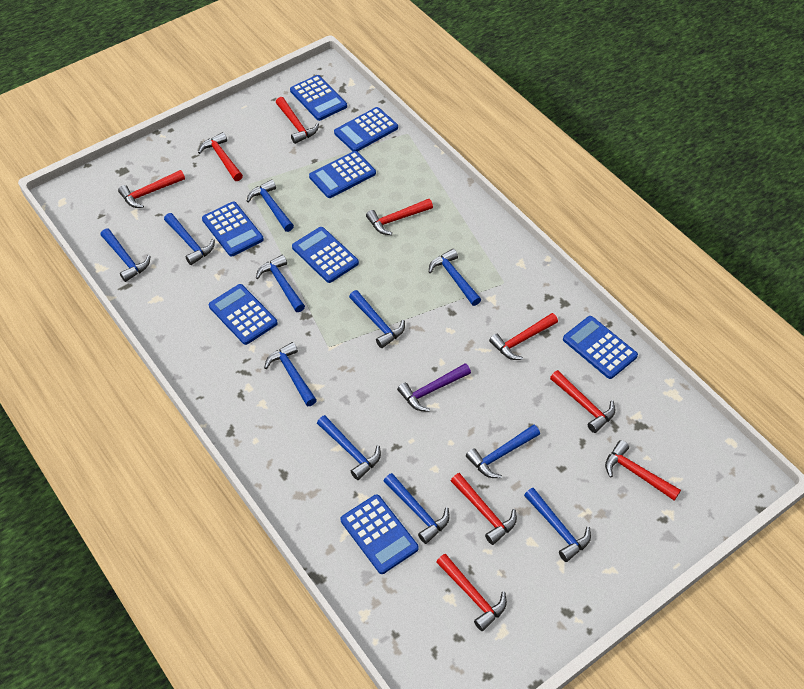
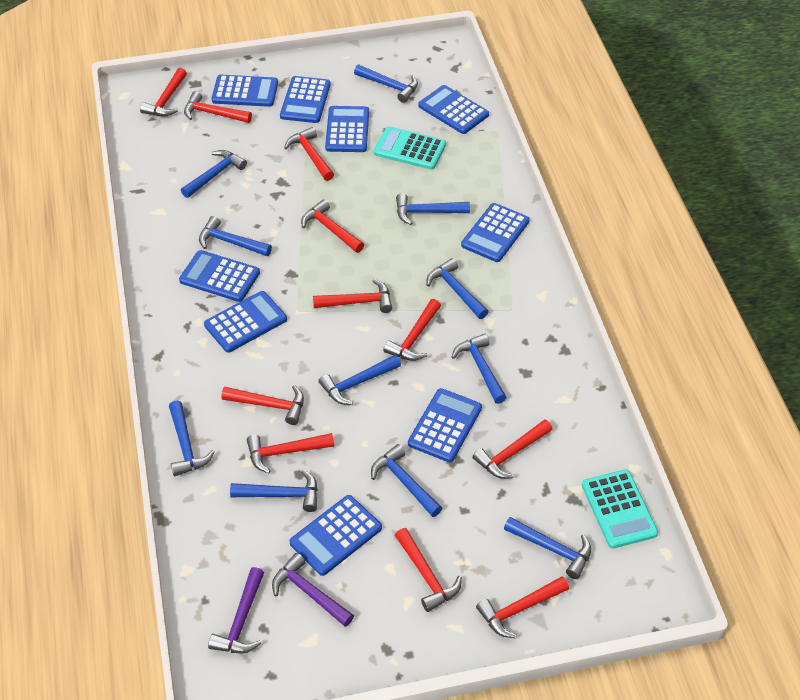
blue calculator: 8 -> 9
purple hammer: 1 -> 2
red hammer: 9 -> 11
turquoise calculator: 0 -> 2

